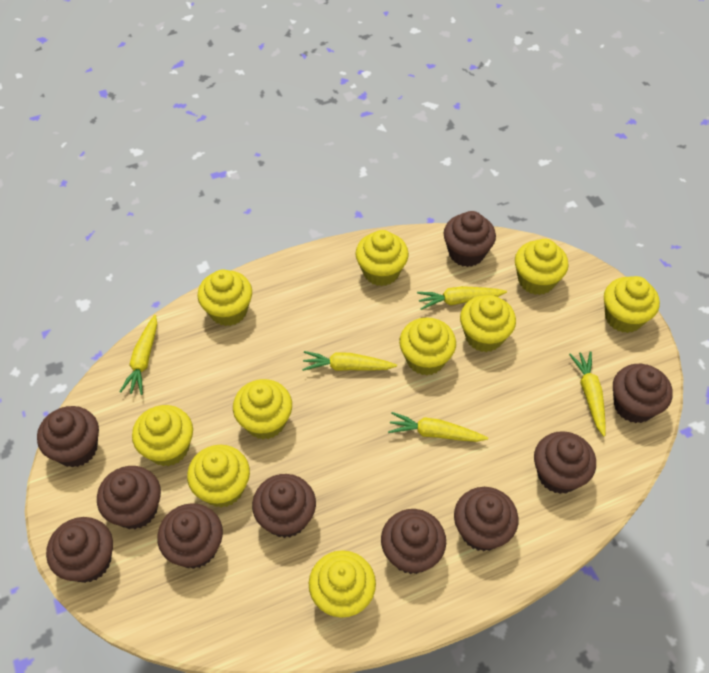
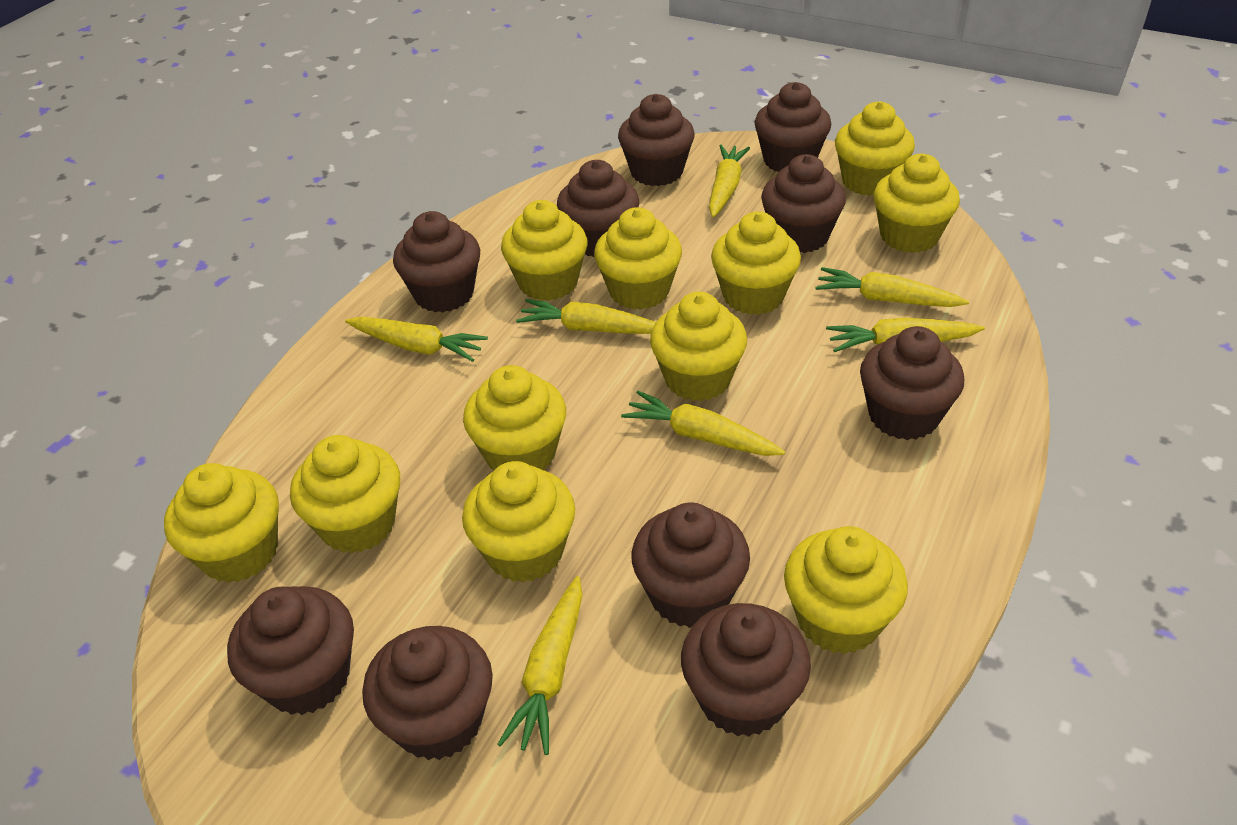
yellow carrot: 5 -> 7
yellow cupcake: 10 -> 11

